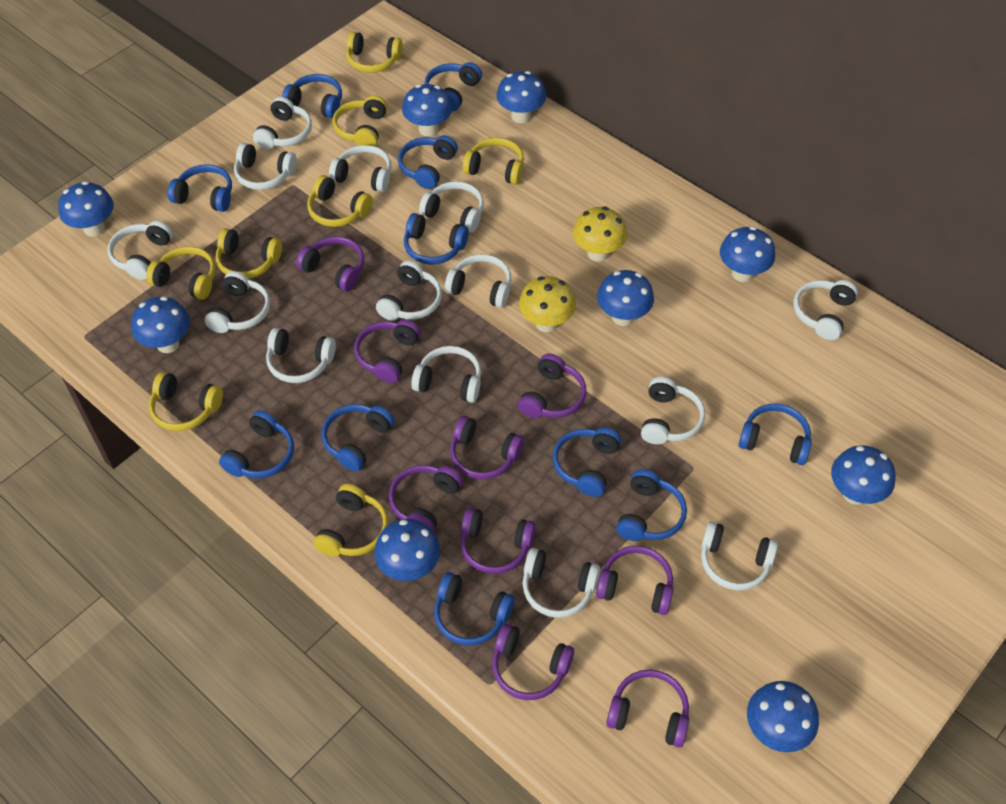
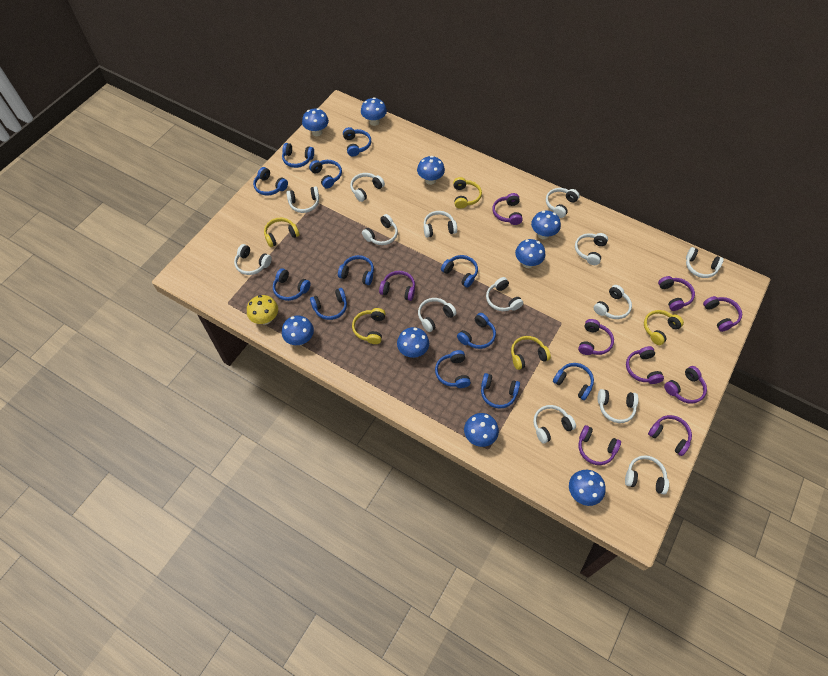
blue headphones: 11 -> 12
yellow headphones: 8 -> 5
yellow mushroom: 2 -> 1

